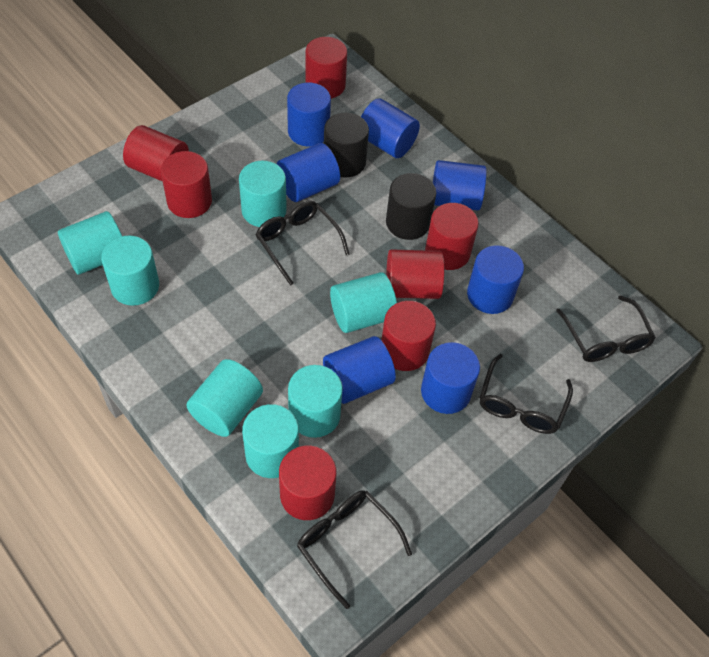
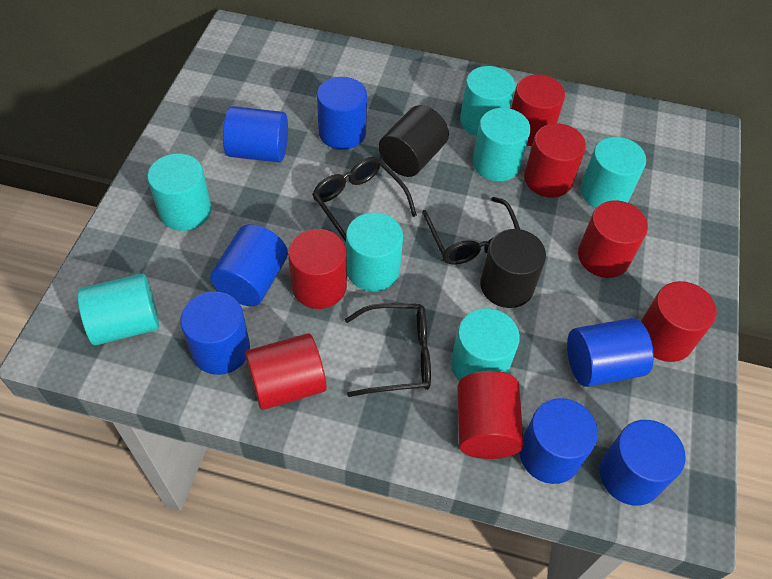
black glasses: 4 -> 3

